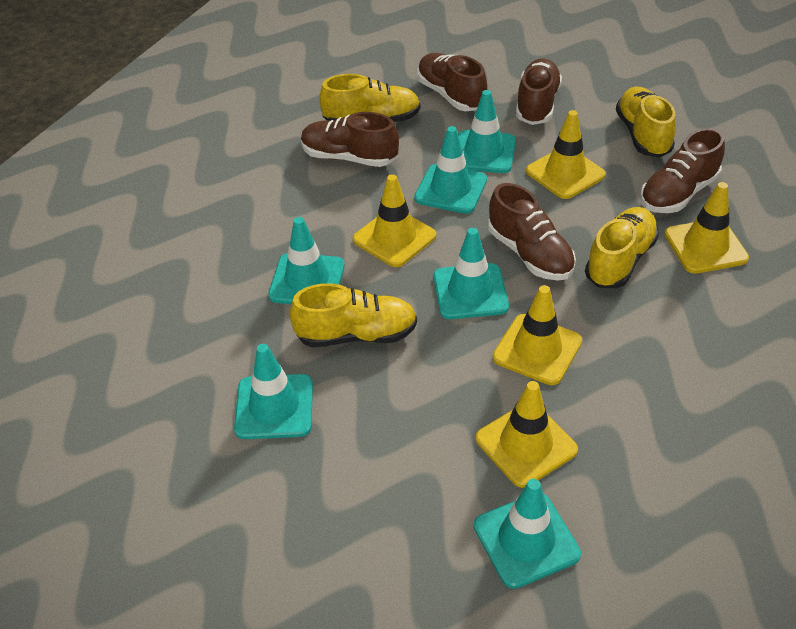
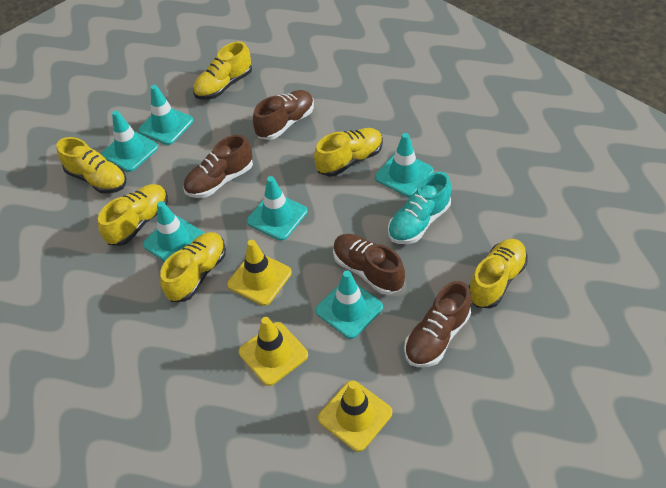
brown shoe: 5 -> 4
turquoise shoe: 0 -> 1
yellow shoe: 4 -> 6
yellow traffic cone: 5 -> 3

